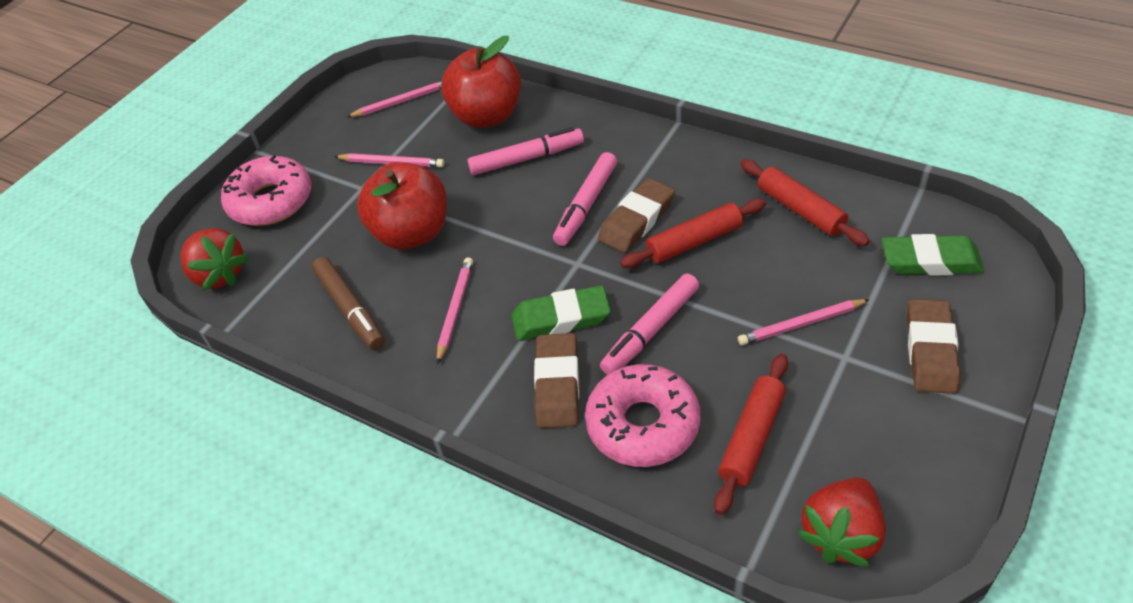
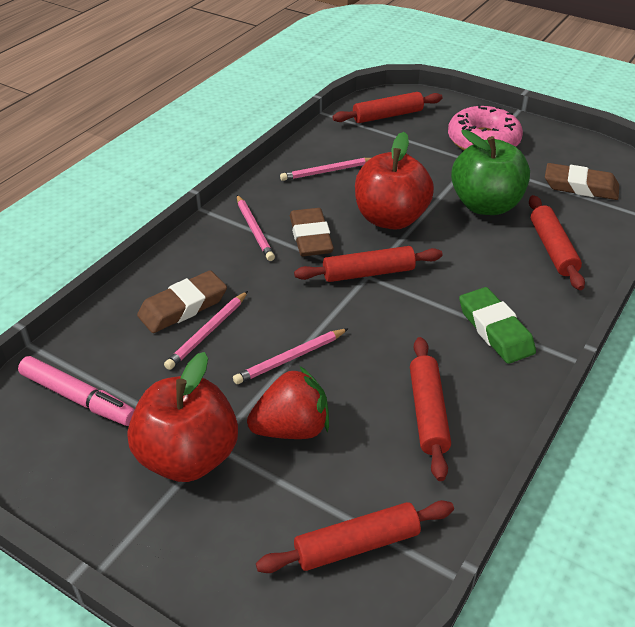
brown marker: 1 -> 0
green apple: 0 -> 1
green eraser: 2 -> 1
pink donut: 2 -> 1
pink marker: 3 -> 1
red rolling pin: 3 -> 5
red strawberry: 2 -> 1

